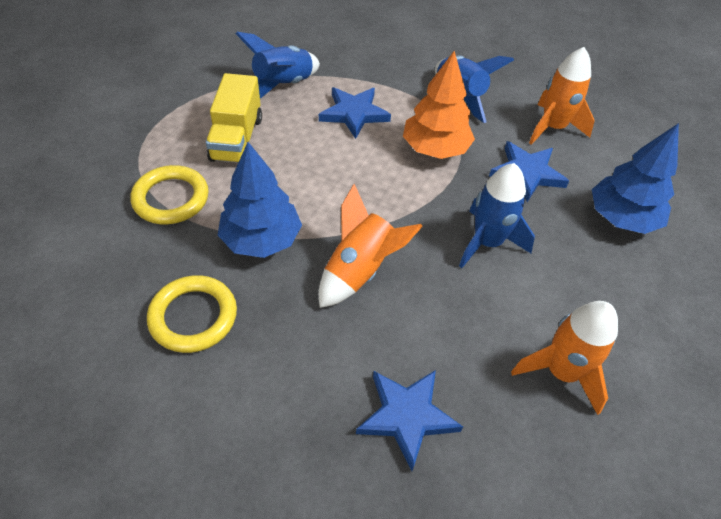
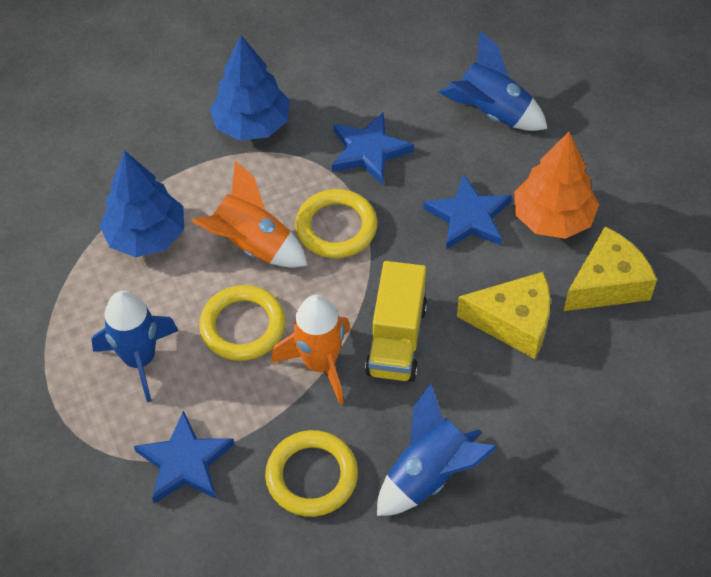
orange rocket: 3 -> 2
yellow cheese: 0 -> 2
yellow ring: 2 -> 3

